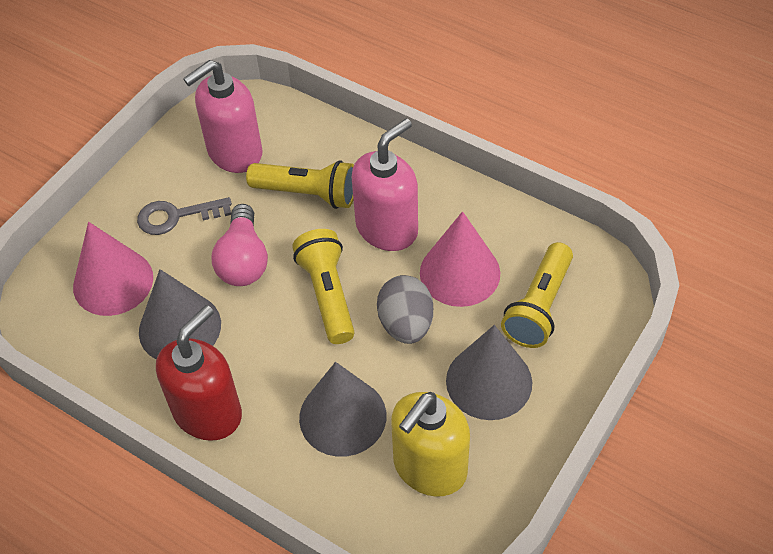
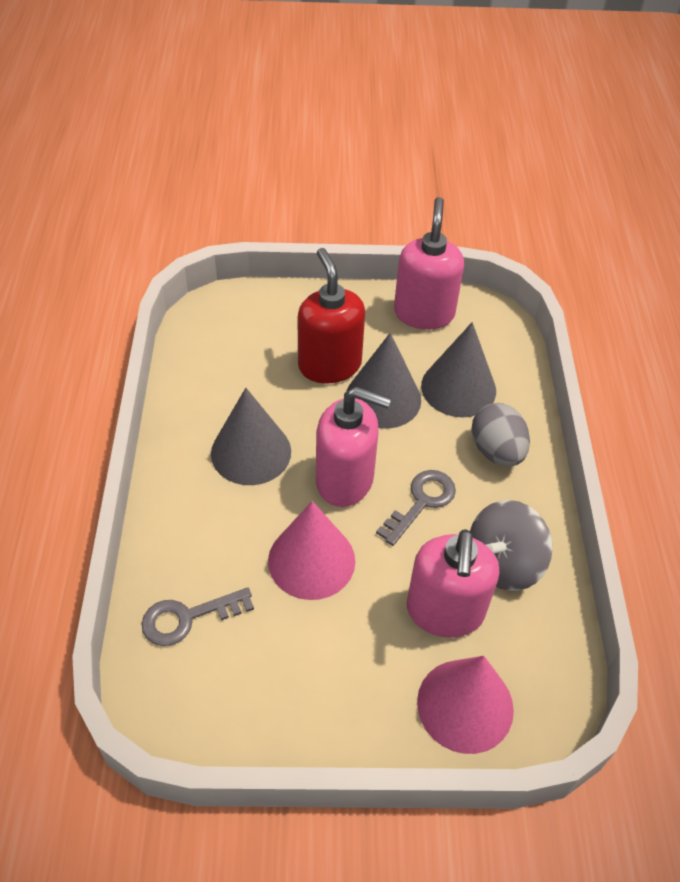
grey key: 1 -> 2
grey spinning top: 0 -> 1
pink light bulb: 1 -> 0
pink soap dispenser: 2 -> 3
yellow flashlight: 3 -> 0
yellow soap dispenser: 1 -> 0

